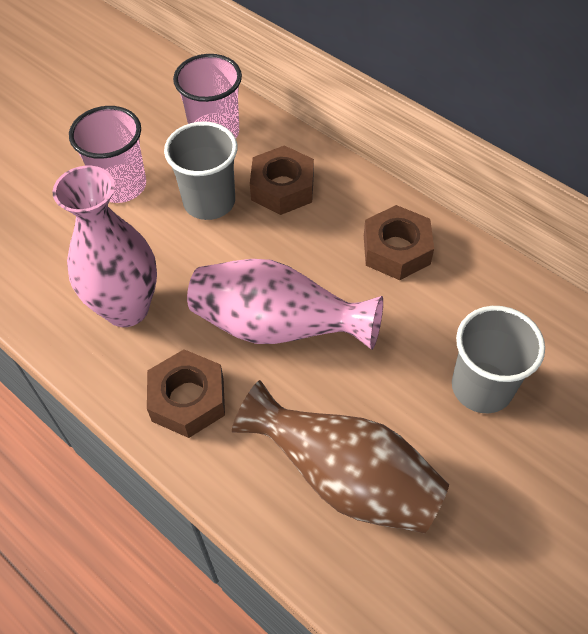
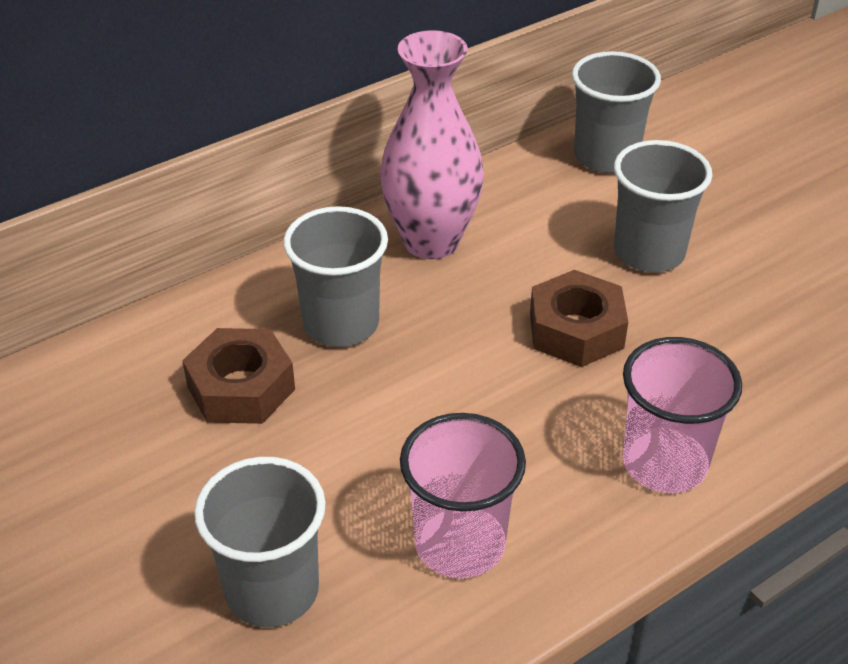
brown nut: 3 -> 2
brown vase: 1 -> 0
grey cup: 2 -> 4
pink vase: 2 -> 1

